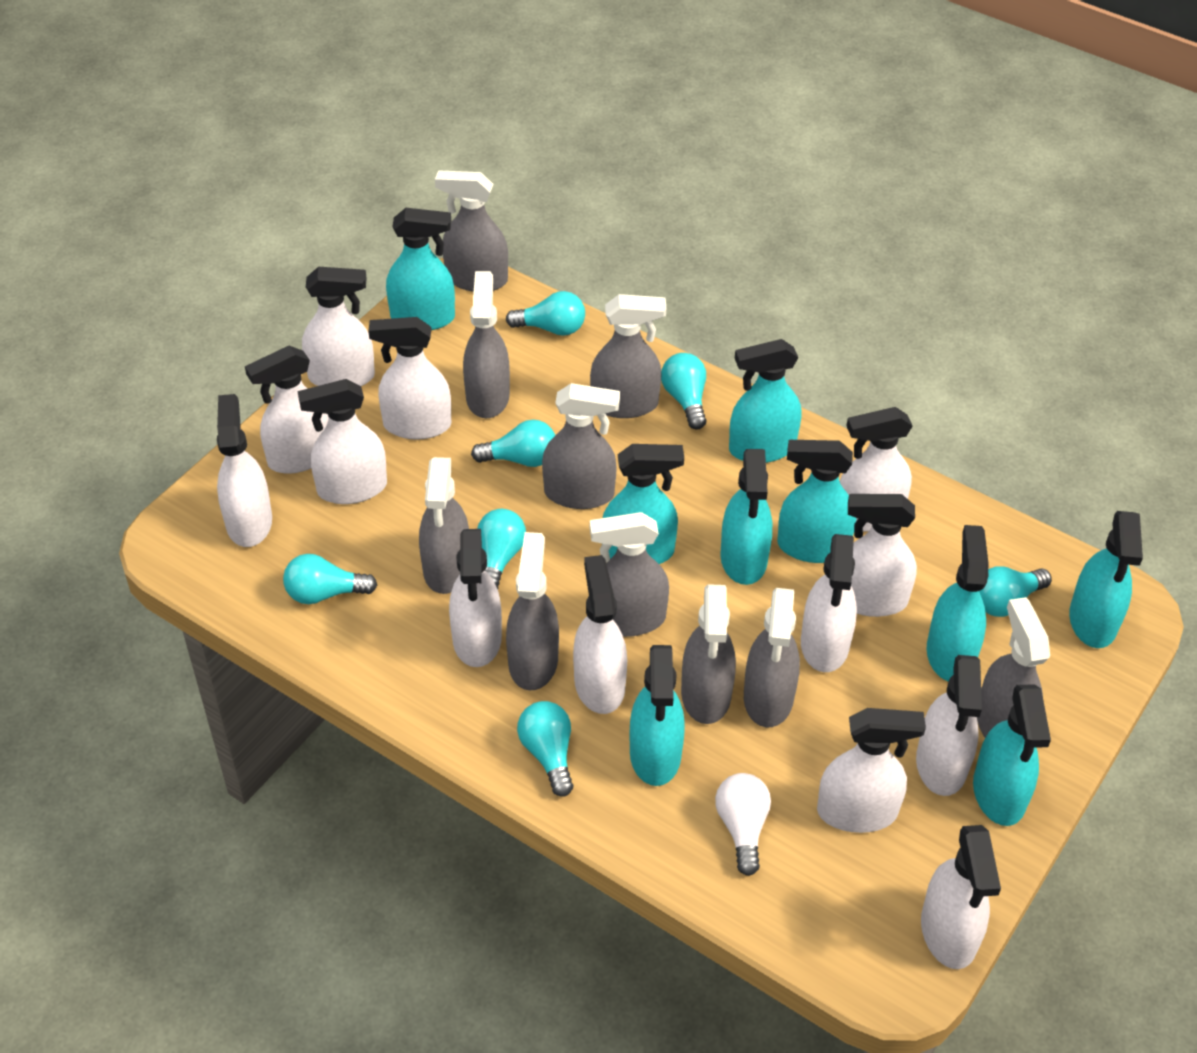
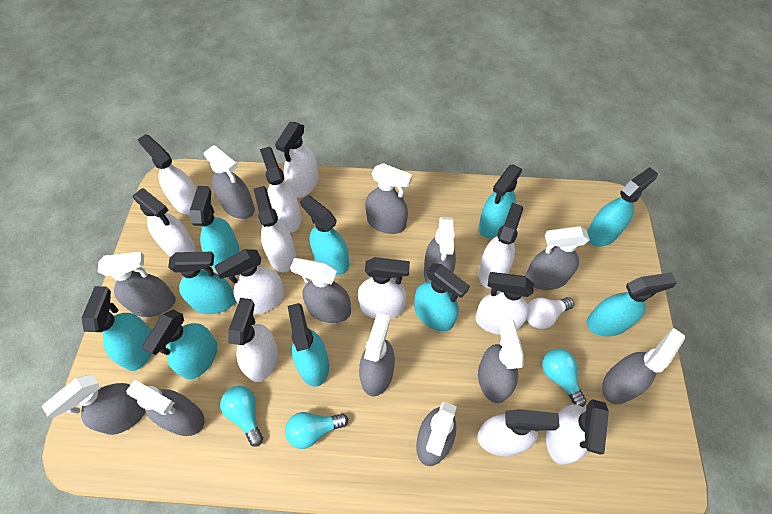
grey spray bottle: 10 -> 12
turquoise light bulb: 7 -> 3
turquoise spray bottle: 9 -> 10
white spray bottle: 13 -> 12

